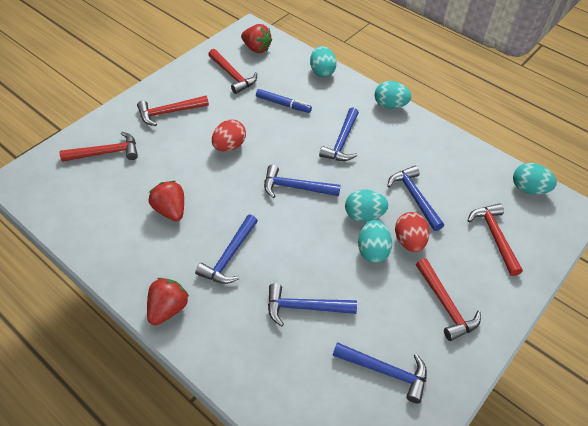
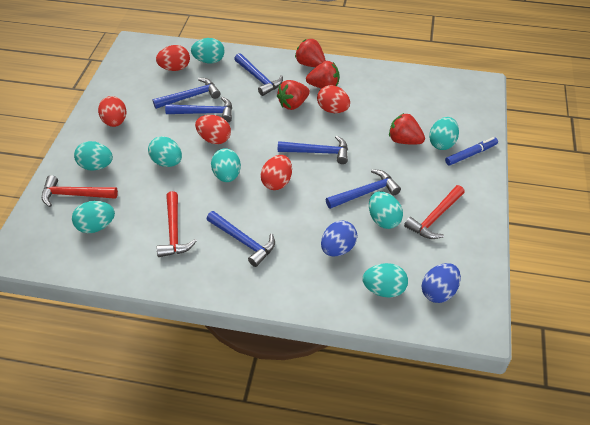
blue egg: 0 -> 2
red egg: 2 -> 5
red hammer: 5 -> 3
red strawberry: 3 -> 4
turquoise egg: 5 -> 8

